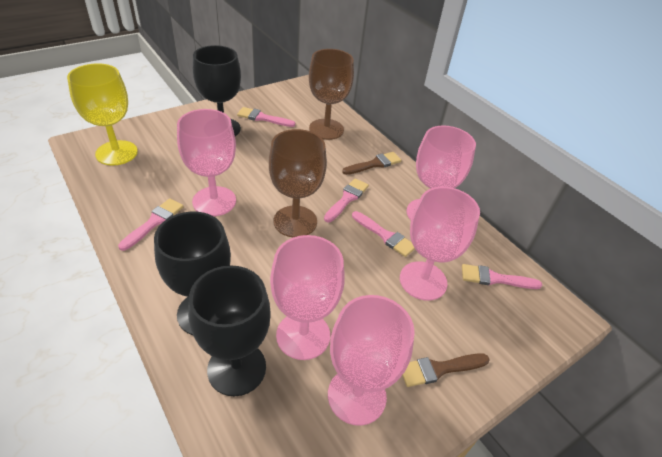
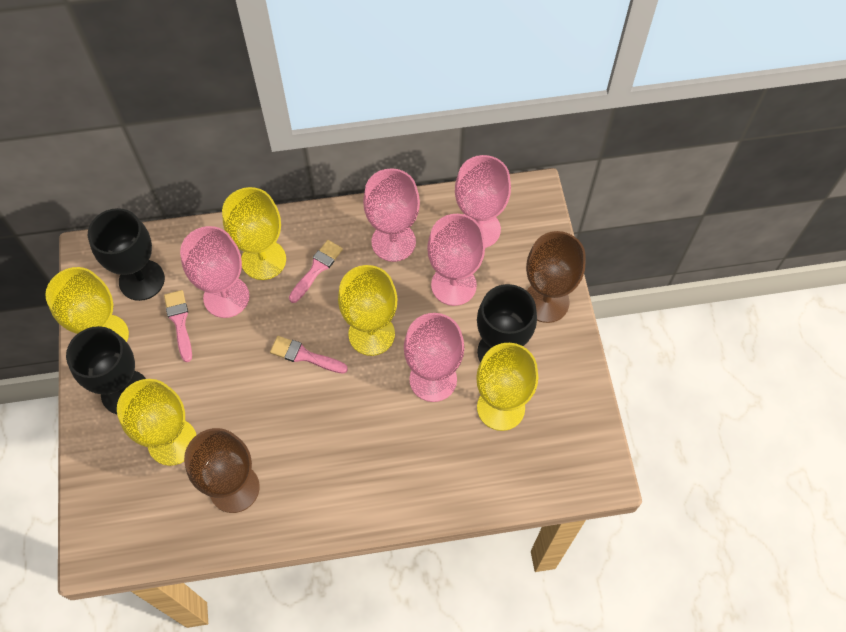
brown brush: 2 -> 0
pink brush: 5 -> 3
yellow goblet: 1 -> 5

